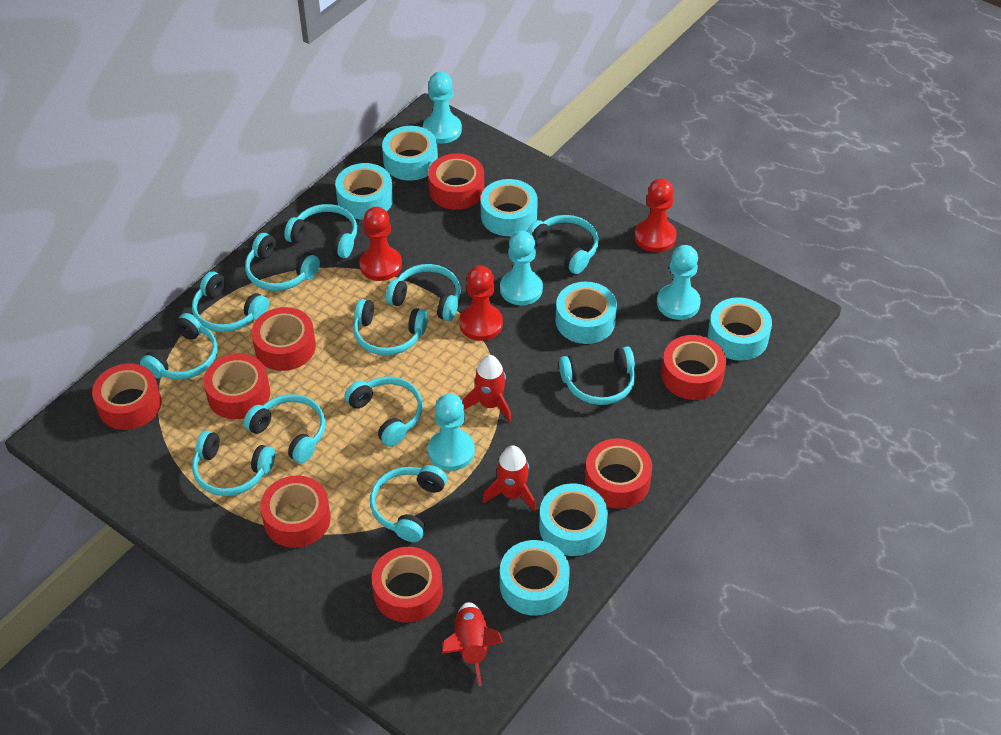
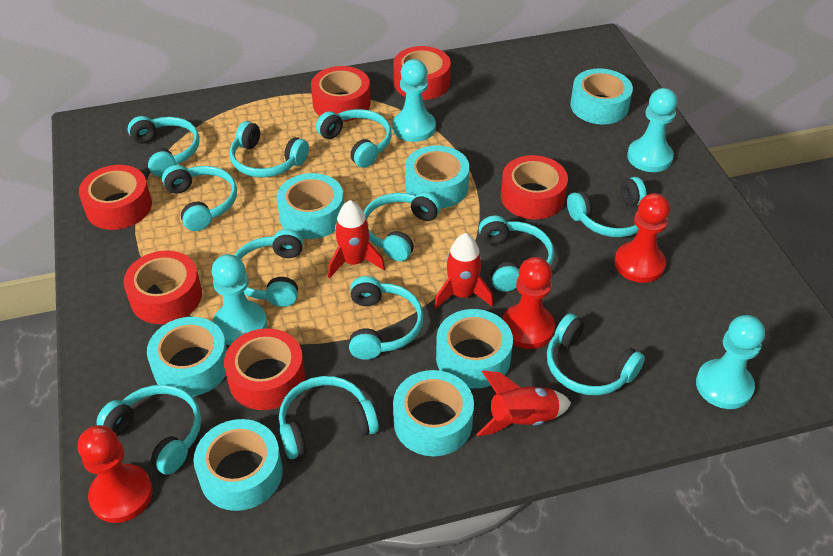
red tape: 8 -> 6

